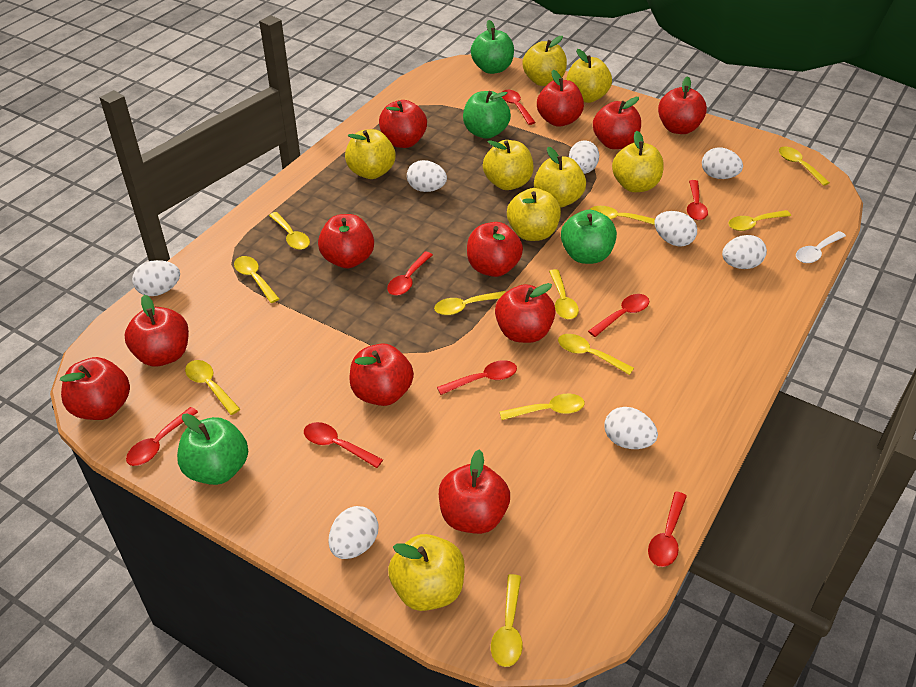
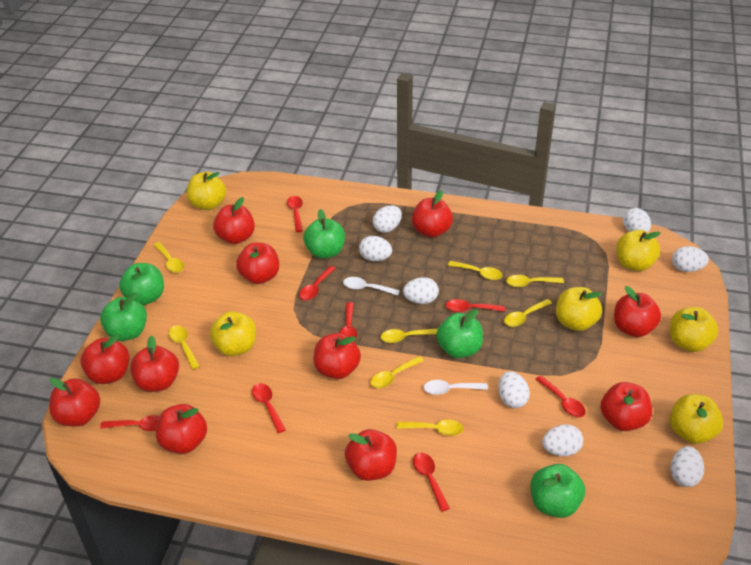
green apple: 4 -> 5
white spoon: 1 -> 2
yellow apple: 8 -> 6
yellow spoon: 11 -> 8

